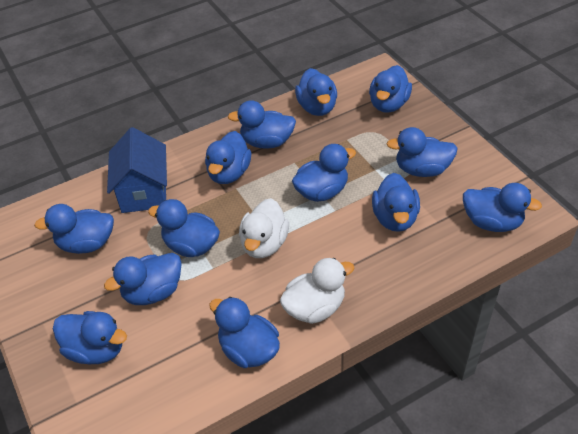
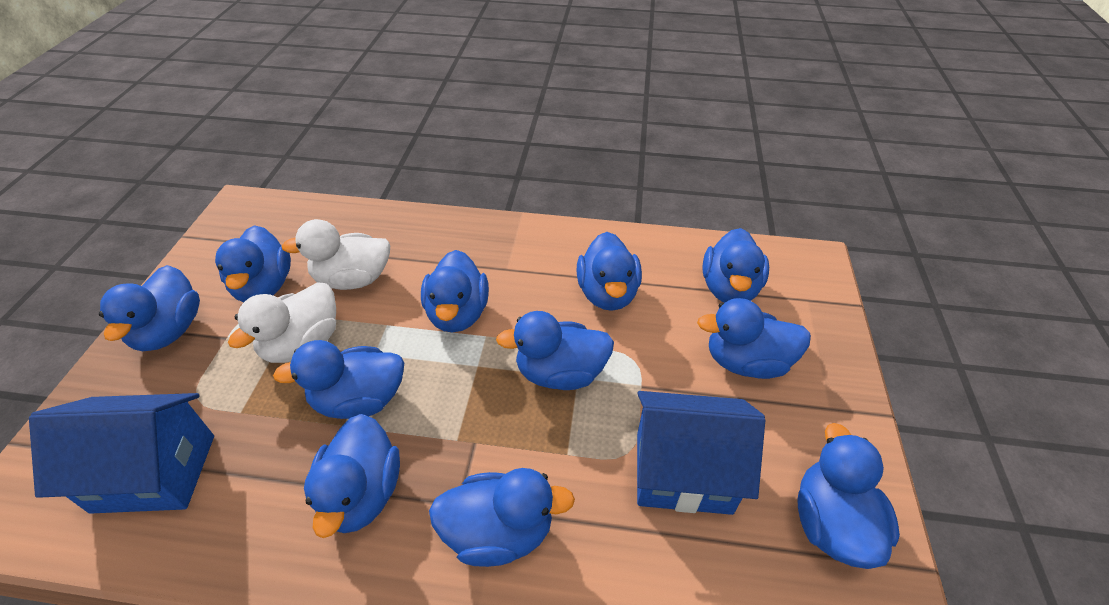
blue duck: 13 -> 11
blue house: 1 -> 2

